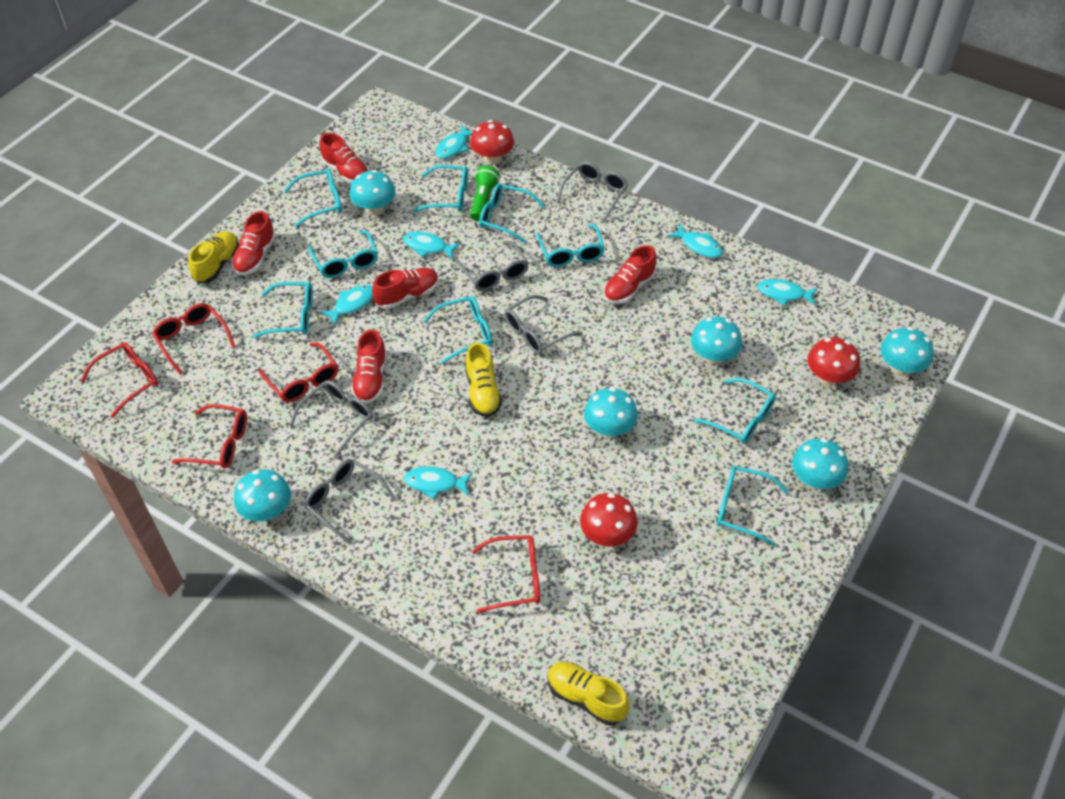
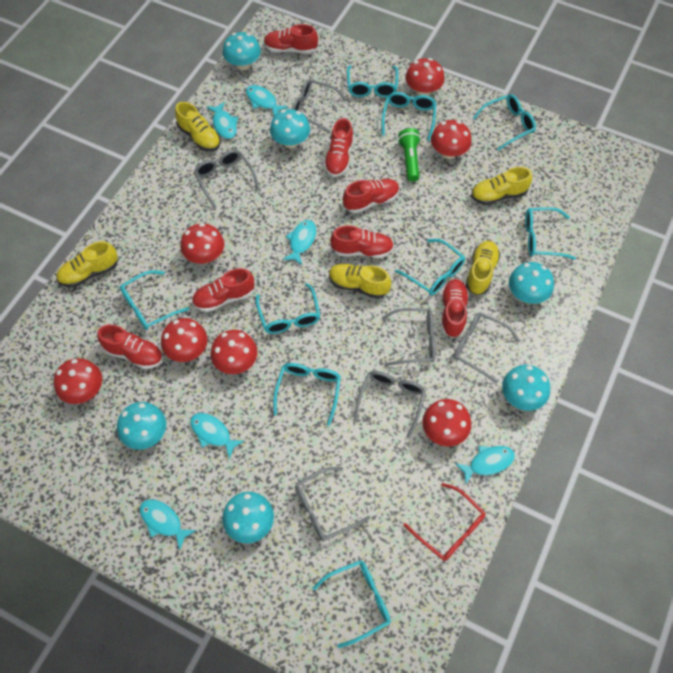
grey glasses: 5 -> 6
red glasses: 5 -> 1
red mushroom: 3 -> 7
red shoe: 5 -> 7
yellow shoe: 3 -> 5

